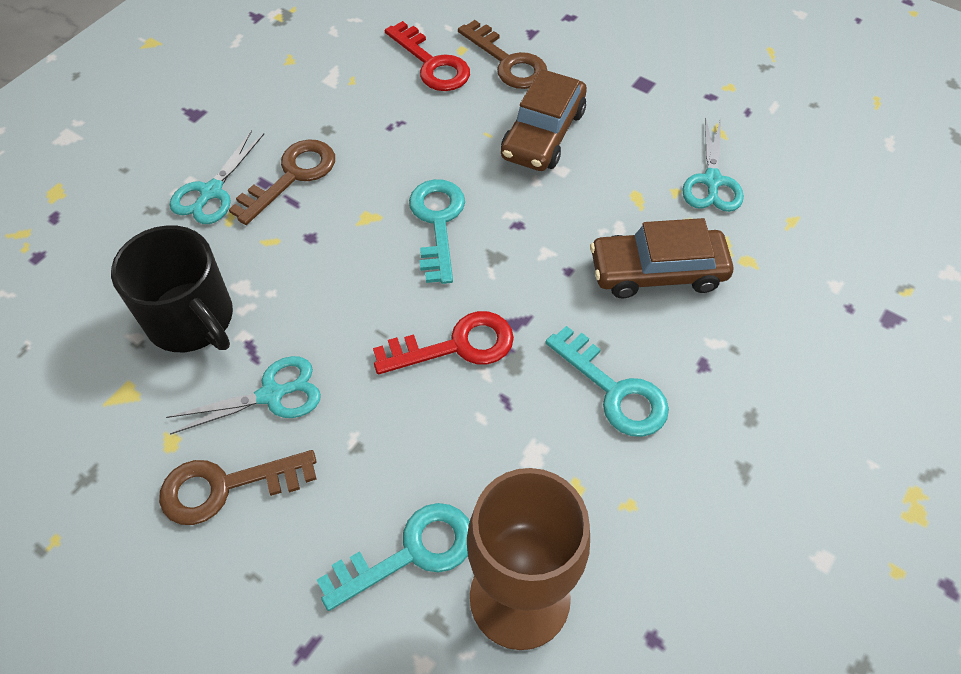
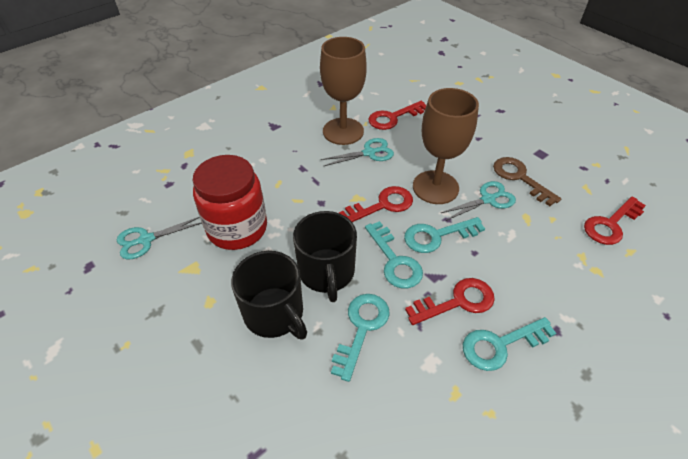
black mug: 1 -> 2
brown car: 2 -> 0
brown goblet: 1 -> 2
brown key: 3 -> 1
red jar: 0 -> 1
red key: 2 -> 4
turquoise key: 3 -> 4

